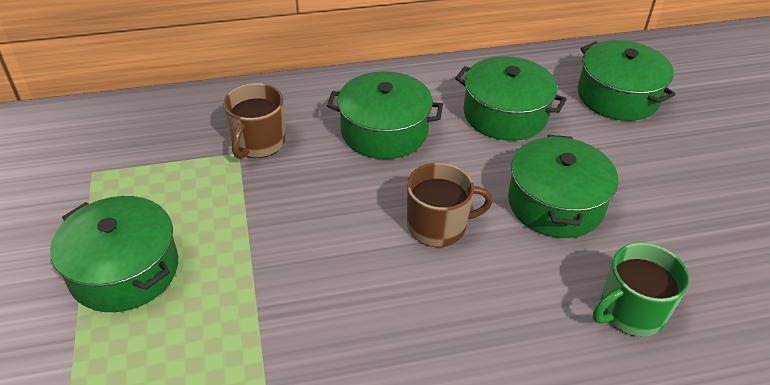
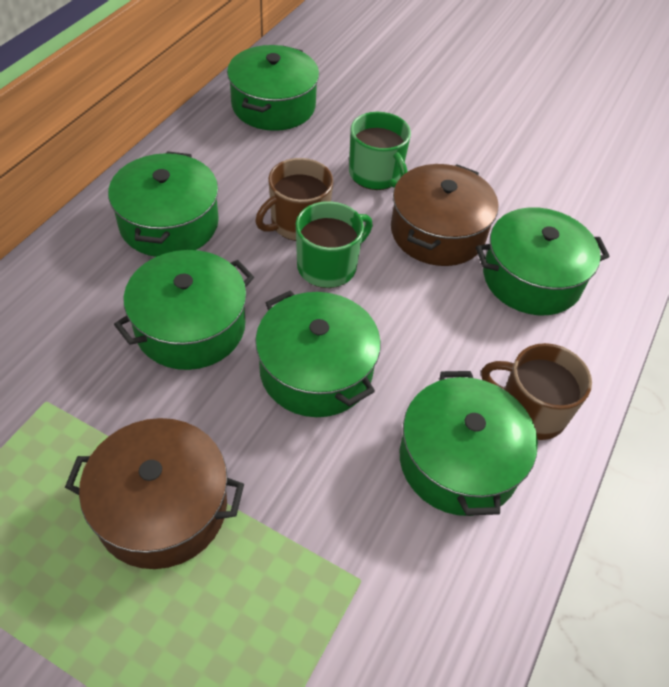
brown pot: 0 -> 2
green mug: 1 -> 2
green pot: 5 -> 6

